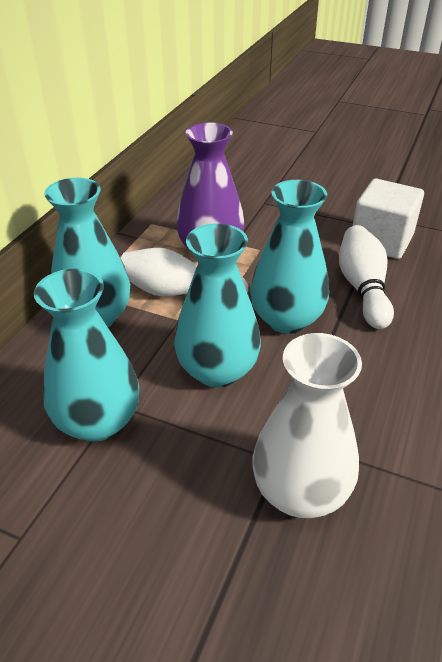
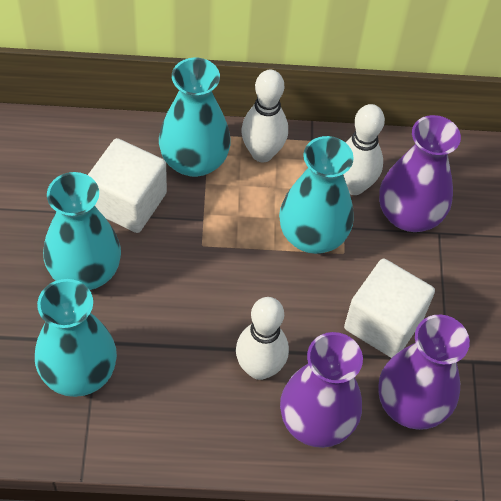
purple vase: 1 -> 3
white bowling pin: 2 -> 3
white cube: 1 -> 2
white vase: 1 -> 0

